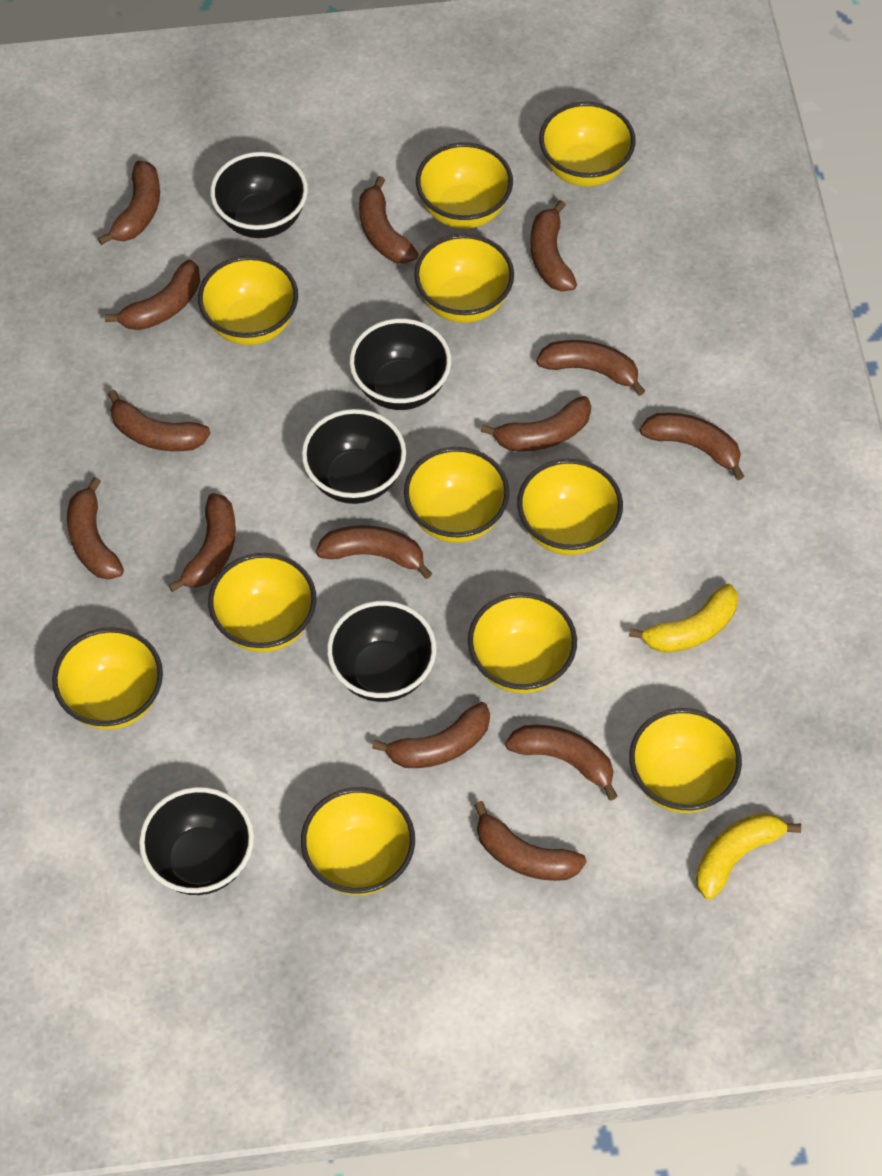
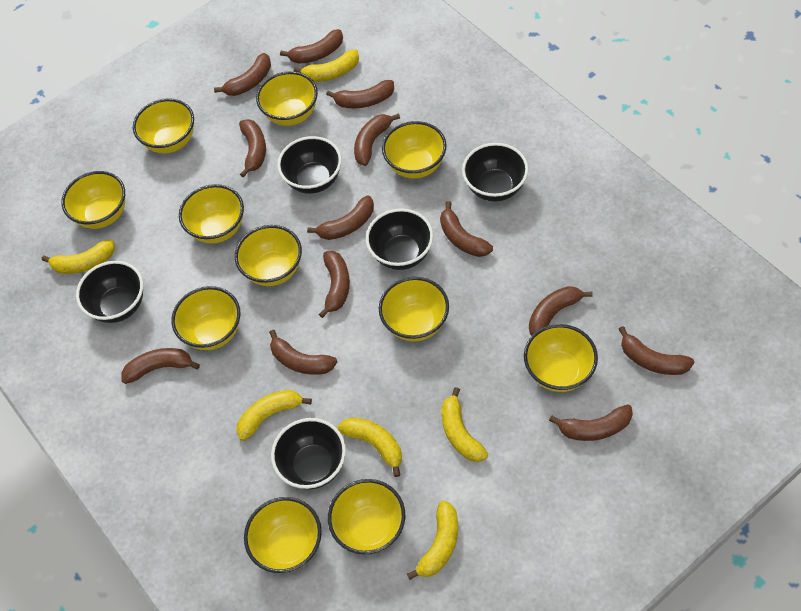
brown banana: 14 -> 13
yellow banana: 2 -> 6

